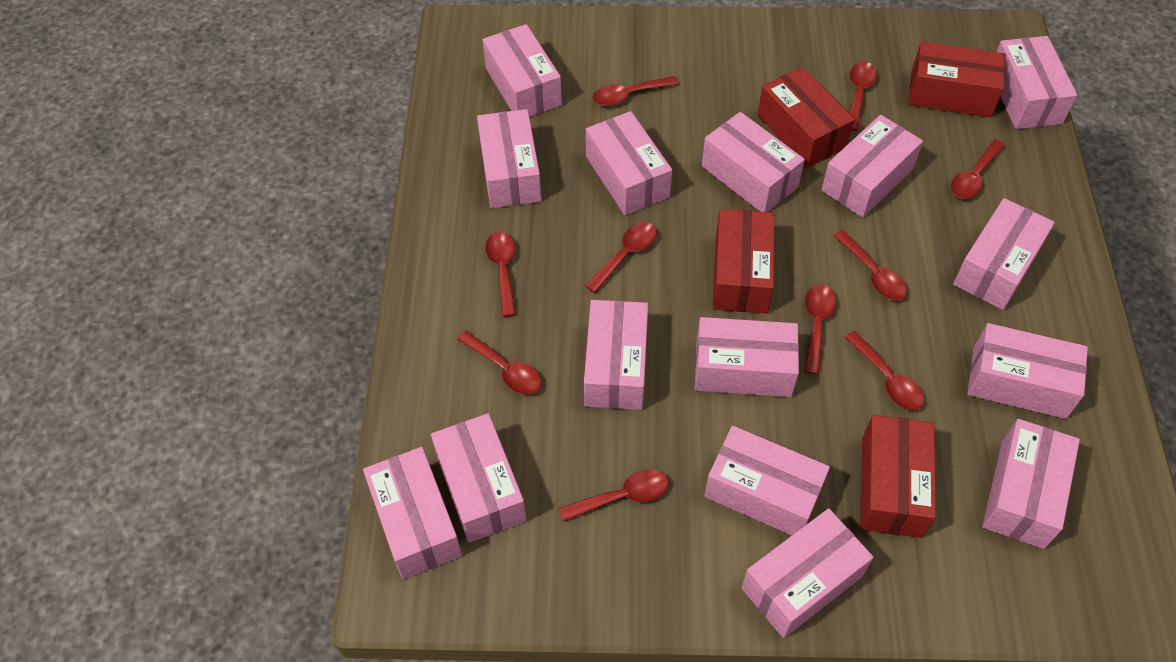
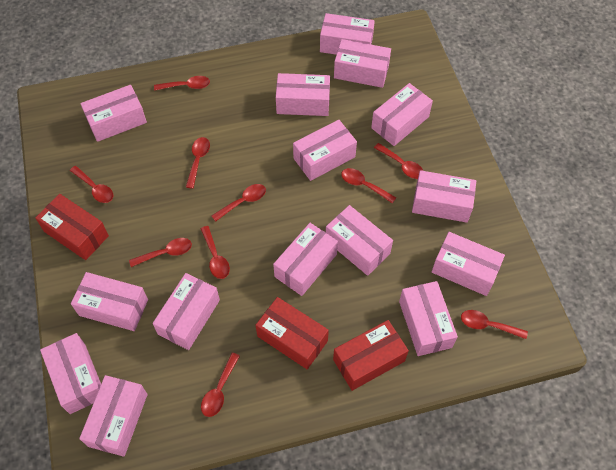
red box: 4 -> 3

